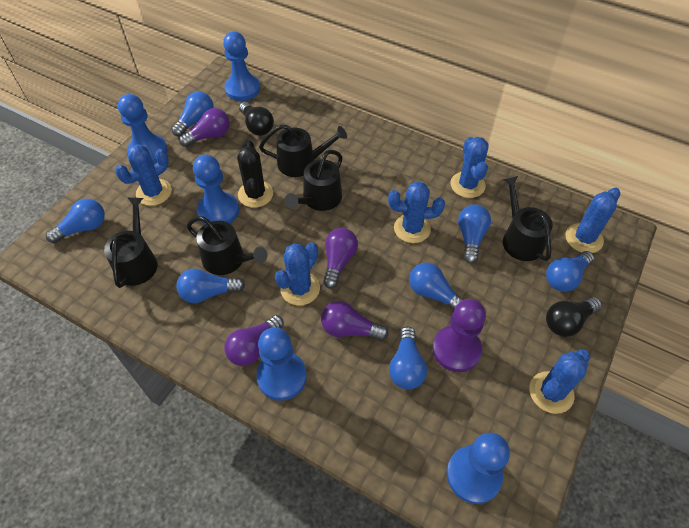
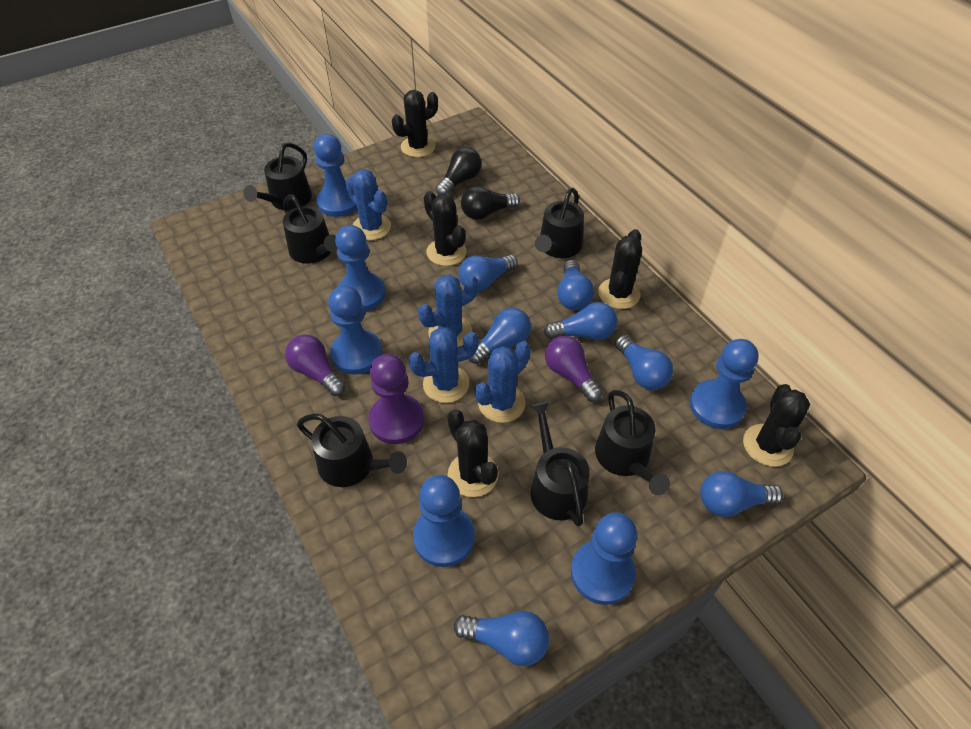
black cactus: 1 -> 5
black watering can: 5 -> 6
blue cactus: 6 -> 4
blue pawn: 5 -> 6
purple light bulb: 4 -> 2

